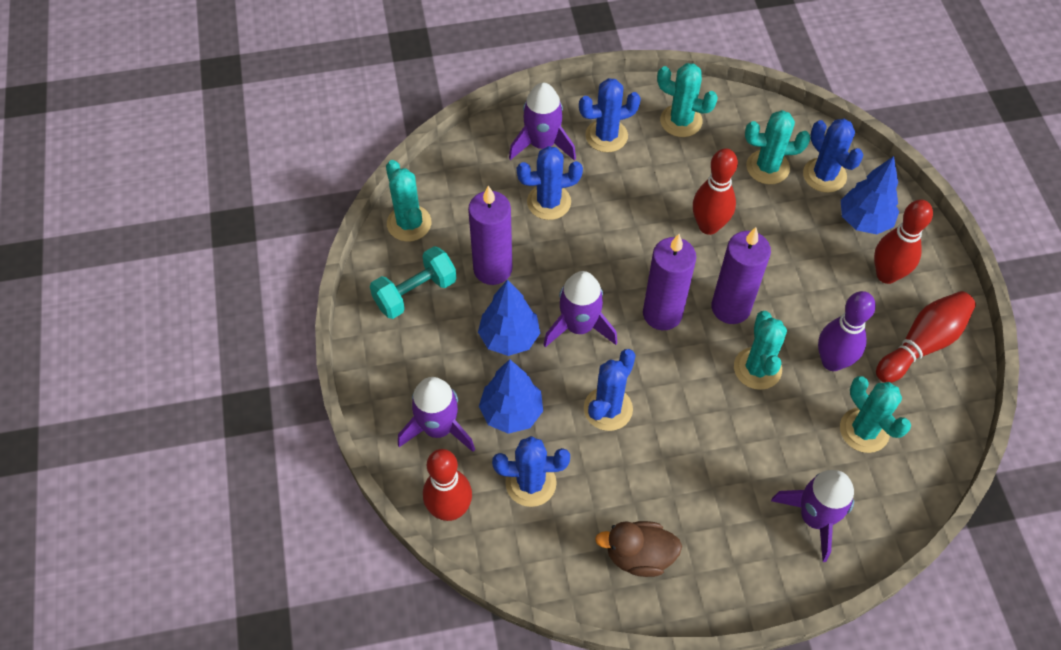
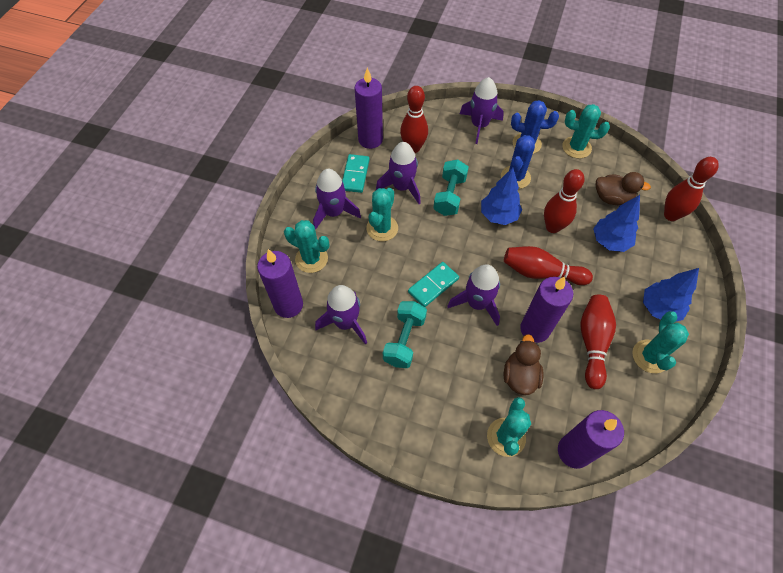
blue cactus: 5 -> 2
brown duck: 1 -> 2
purple bowling pin: 1 -> 0
purple candle: 3 -> 4
purple rocket: 4 -> 5
red bowling pin: 4 -> 5
turquoise domino: 0 -> 2
turquoise dumbbell: 1 -> 2

